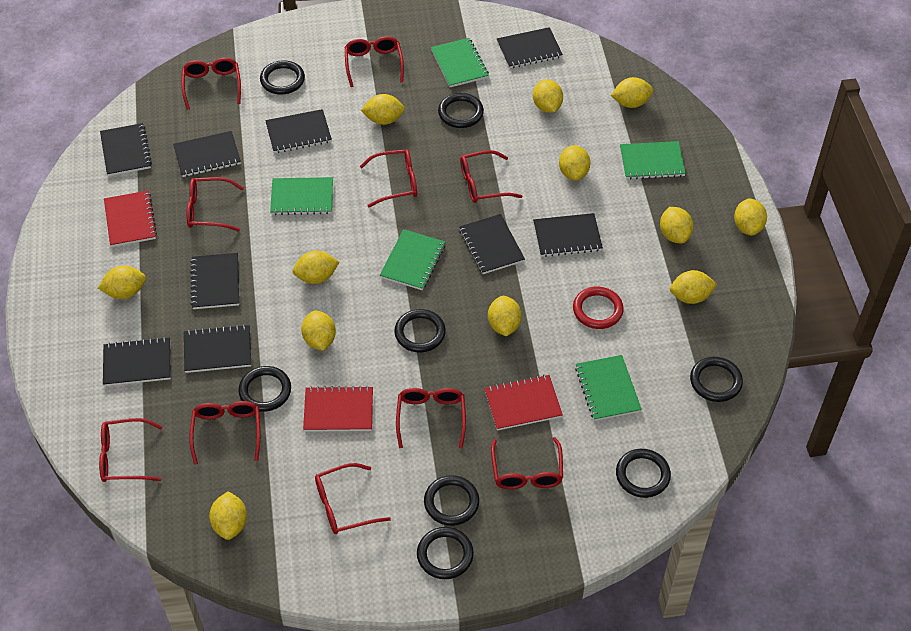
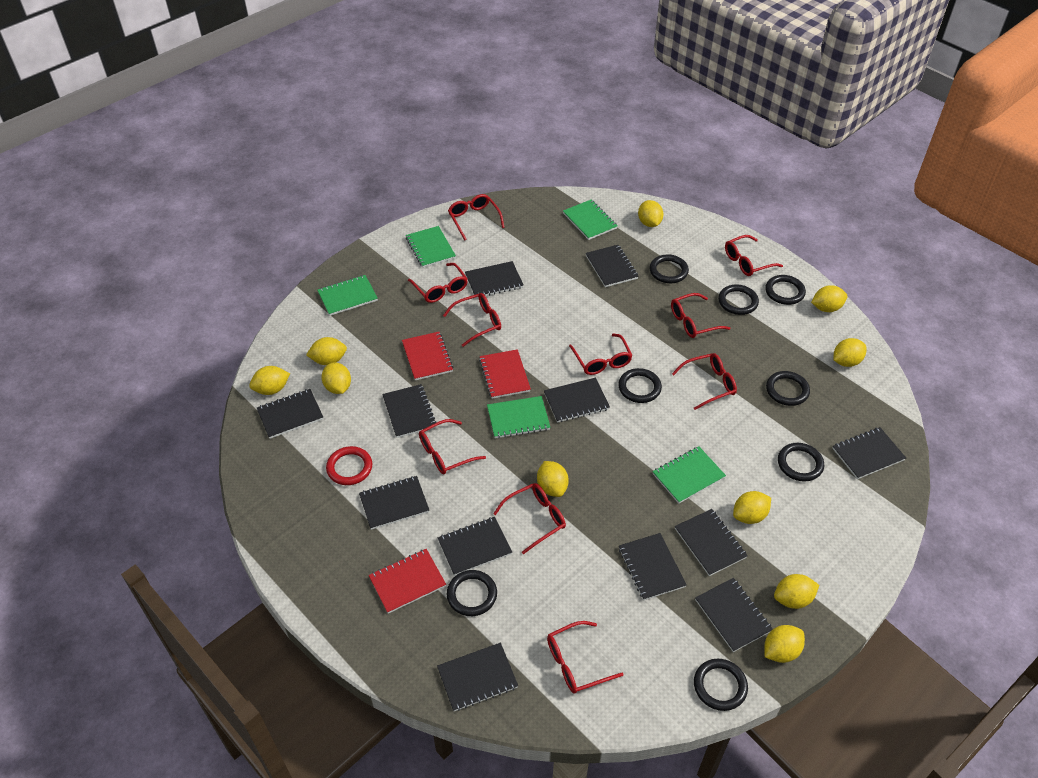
black notebook: 9 -> 12
yellow lemon: 12 -> 10

